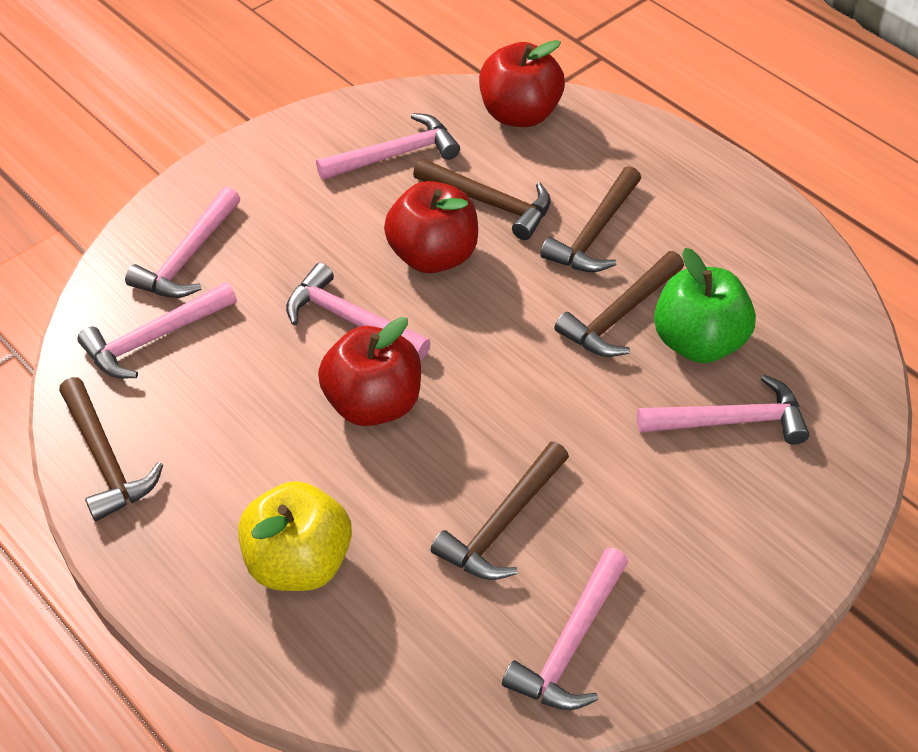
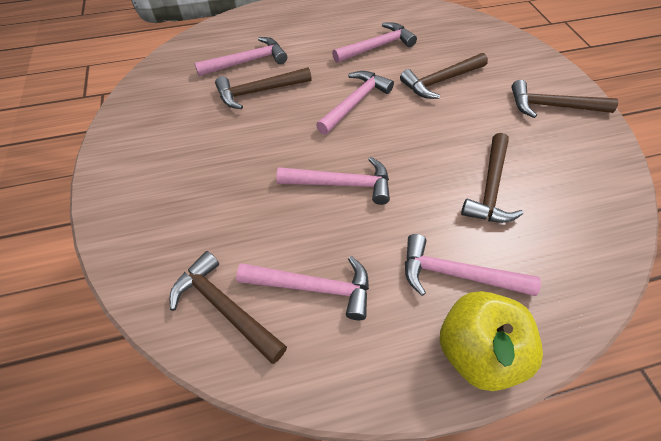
green apple: 1 -> 0
red apple: 3 -> 0

